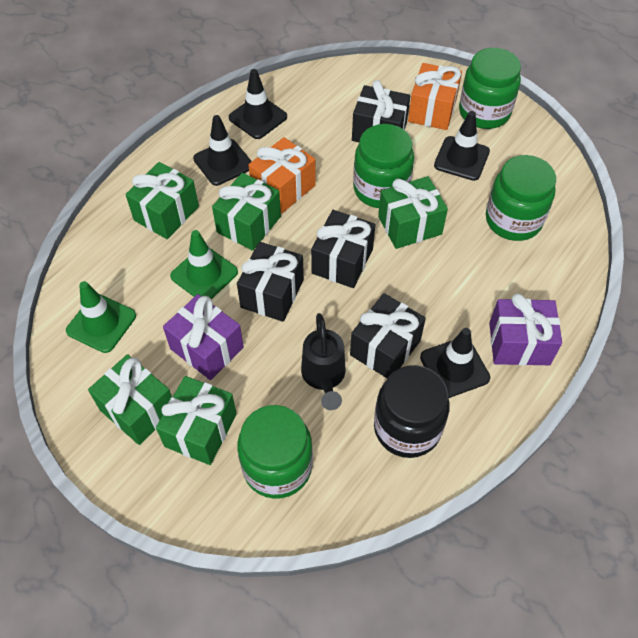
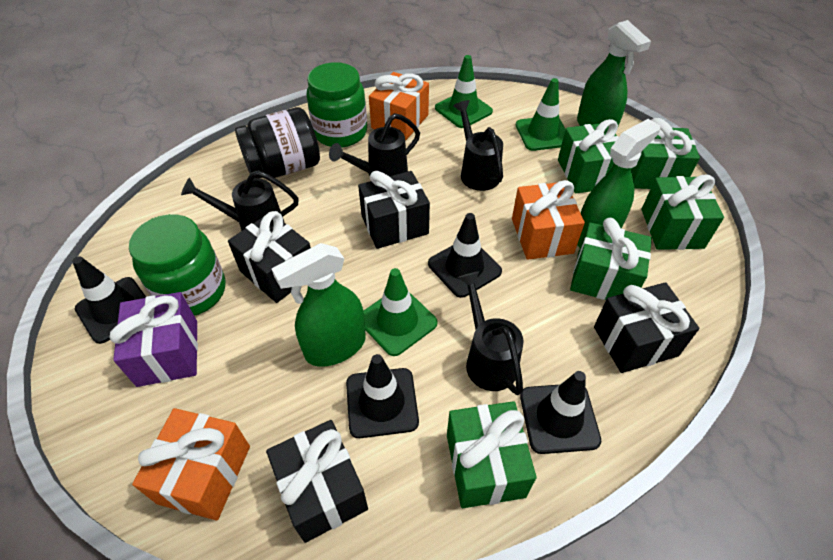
black watering can: 1 -> 4
green jar: 4 -> 2
green spray bottle: 0 -> 3
green traffic cone: 2 -> 3
orange gift: 2 -> 3
purple gift: 2 -> 1

